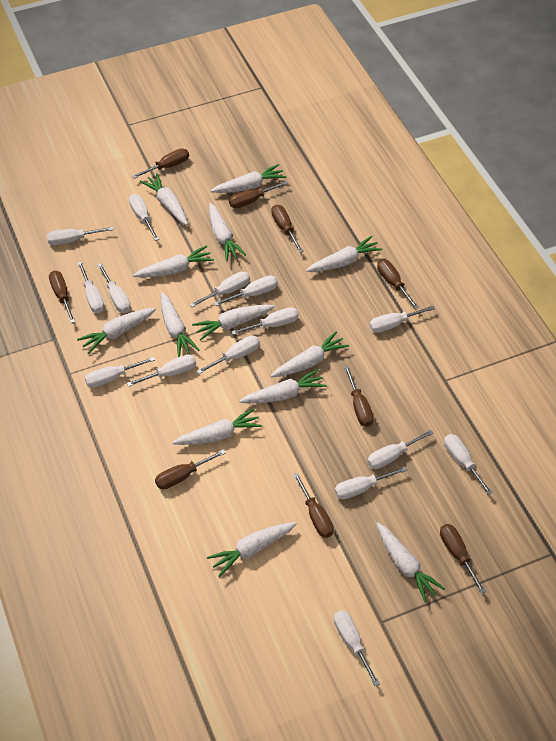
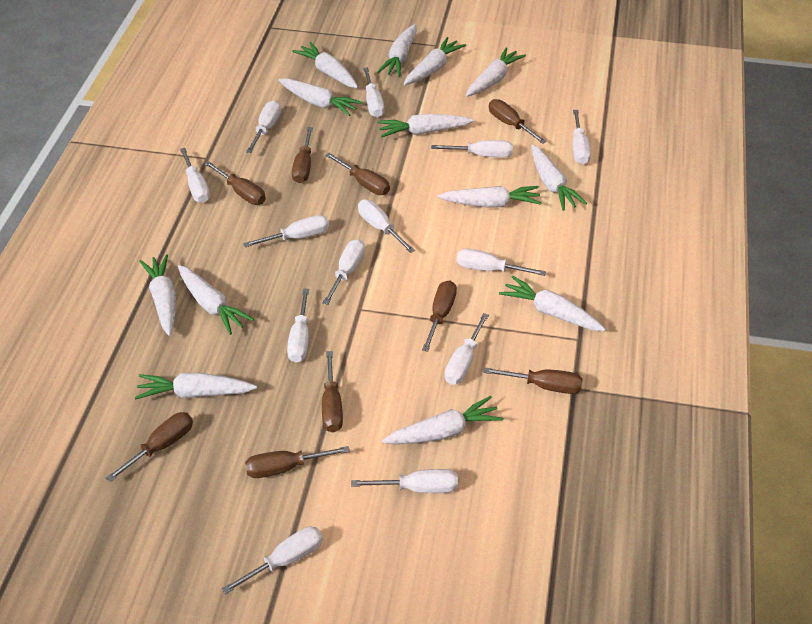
white screwdriver: 15 -> 13

